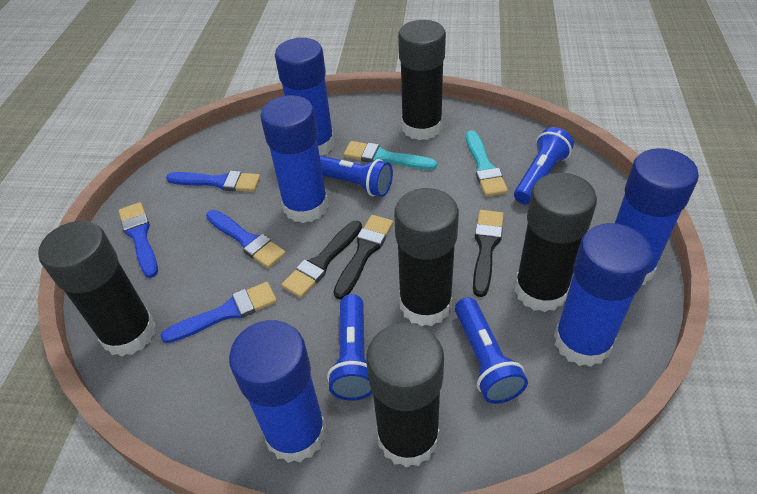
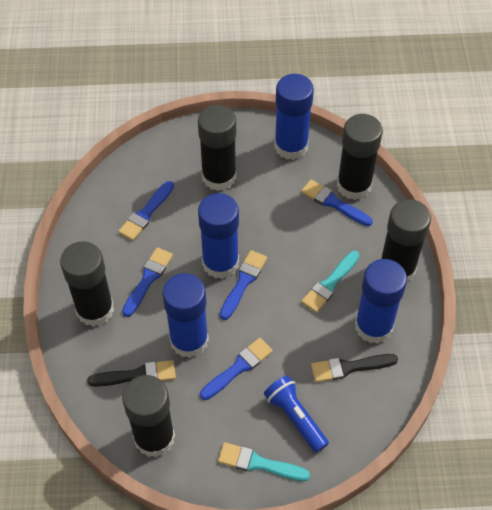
black brush: 3 -> 2
blue brush: 4 -> 5
blue flashlight: 4 -> 1
blue glue stick: 5 -> 4

